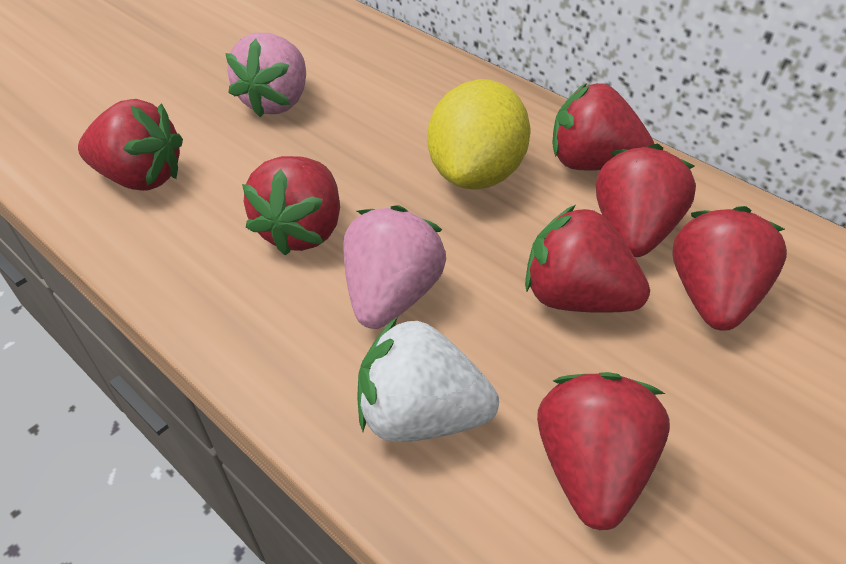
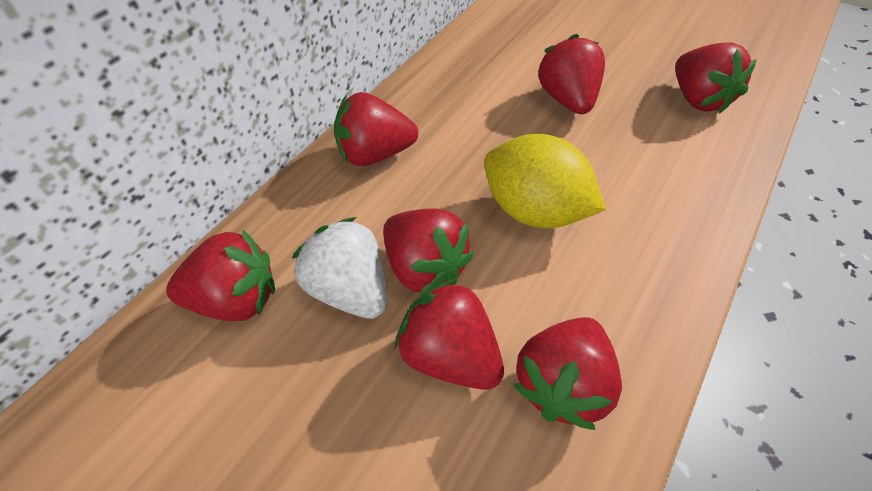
pink strawberry: 2 -> 0

